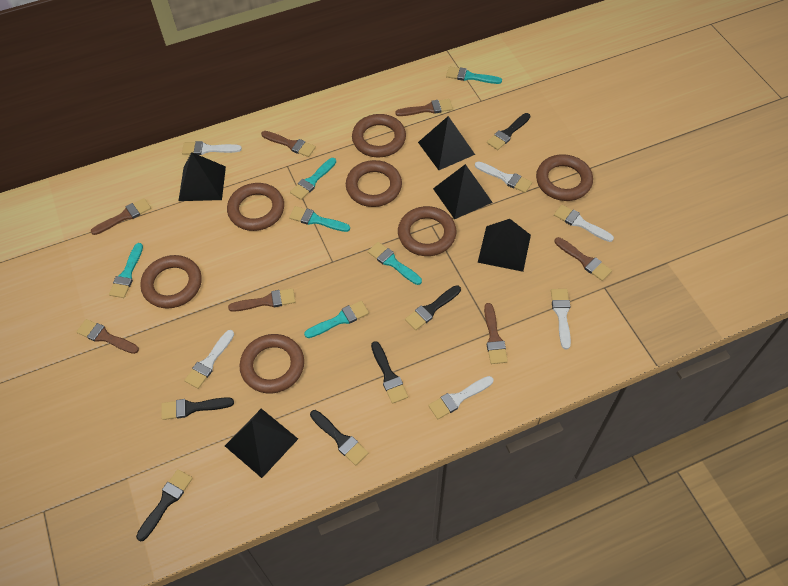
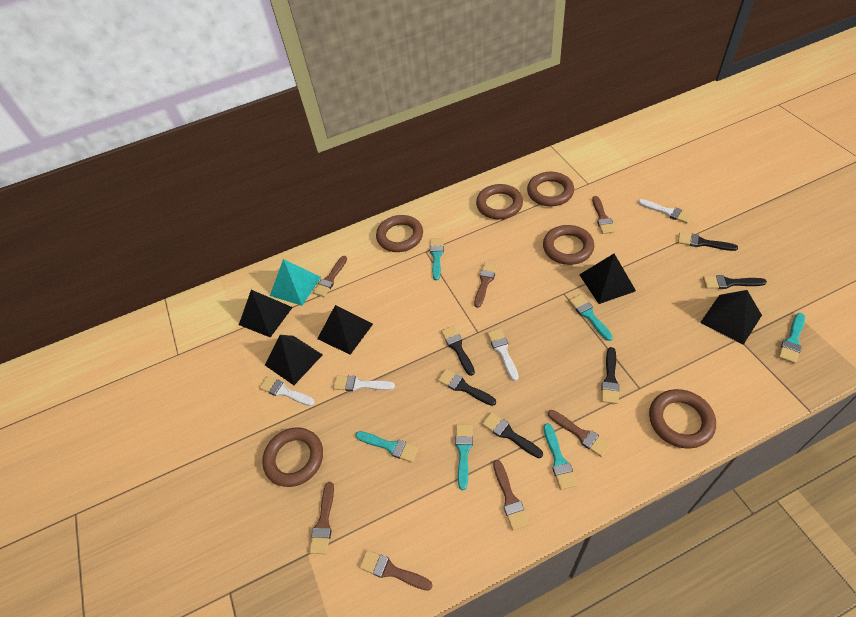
brown ring: 7 -> 6
turquoise pyramid: 0 -> 1
white brush: 6 -> 4

